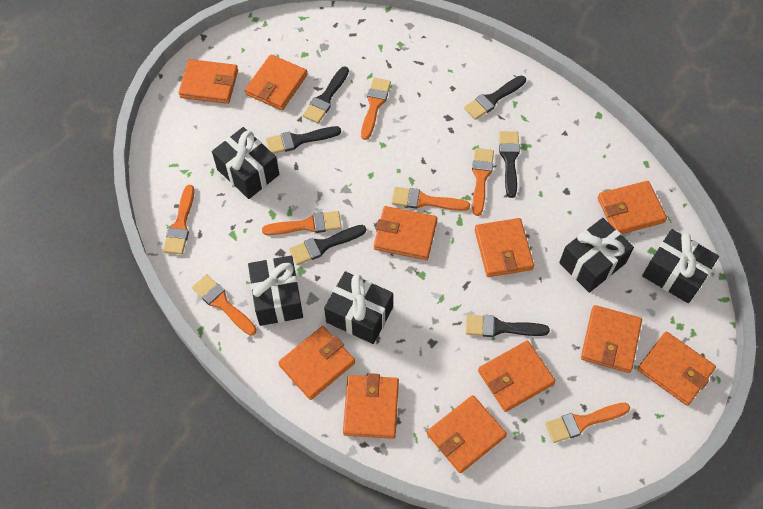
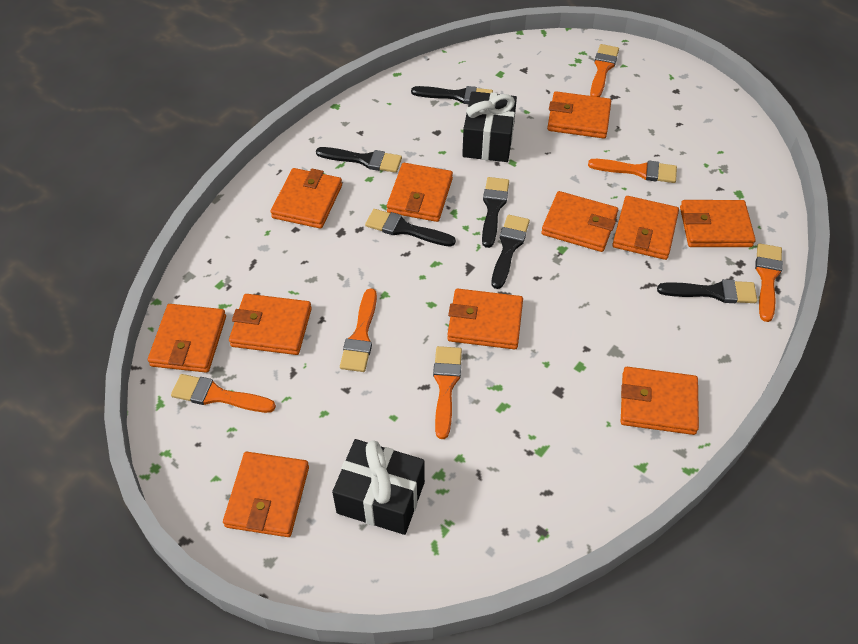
black gift: 5 -> 2
orange brush: 7 -> 6

